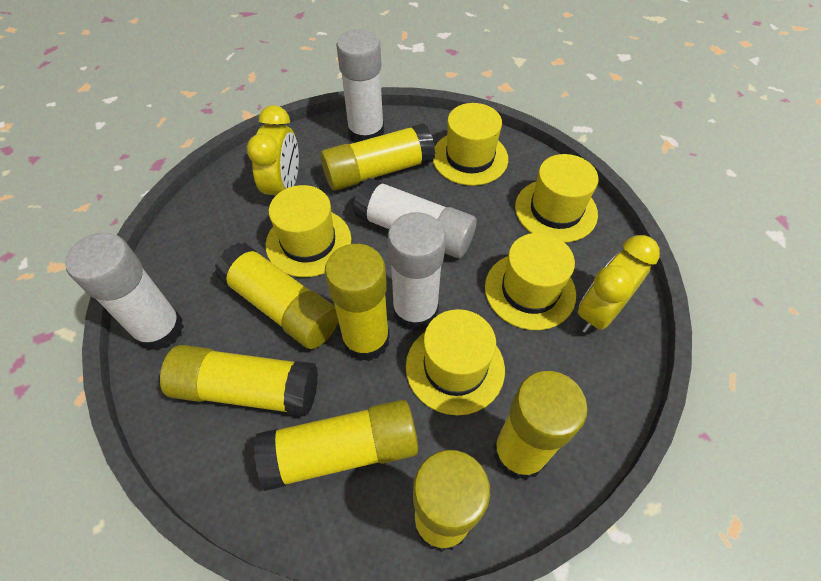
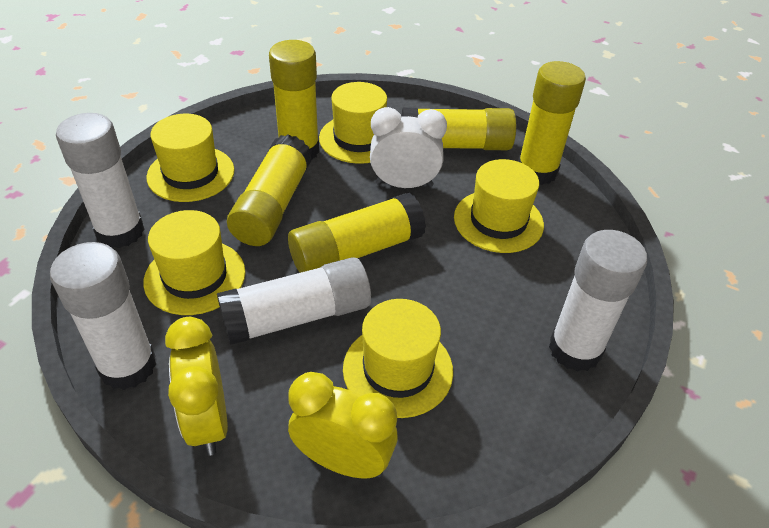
white clock: 0 -> 1
yellow glue stick: 7 -> 5

